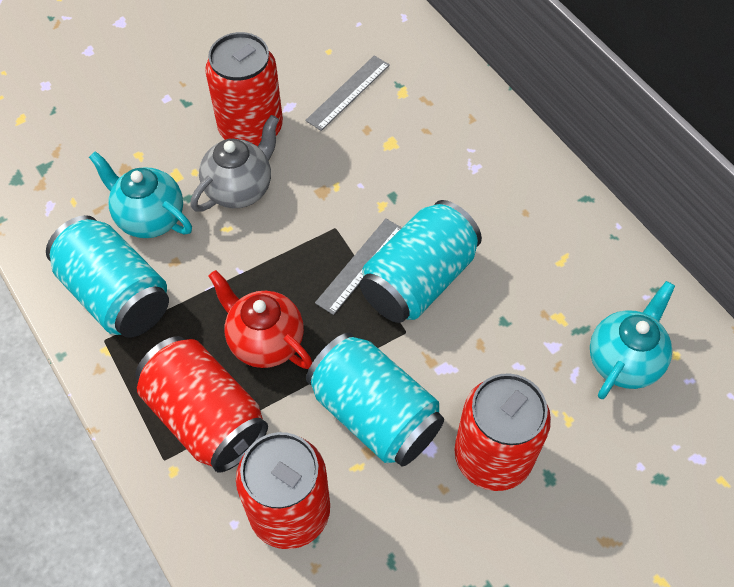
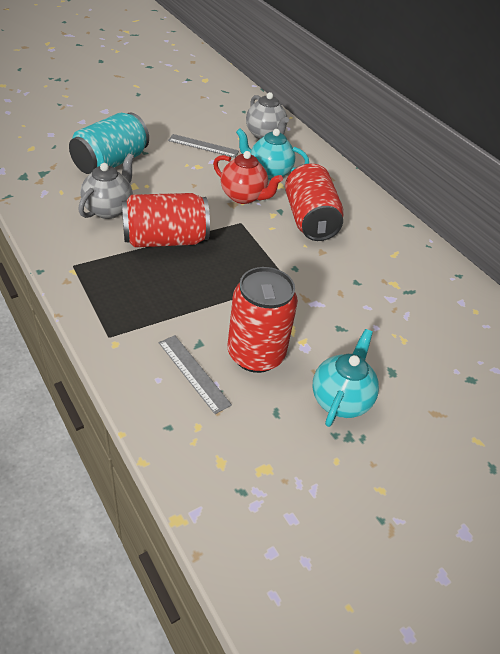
grey teapot: 1 -> 2
red can: 4 -> 3
turquoise can: 3 -> 1

